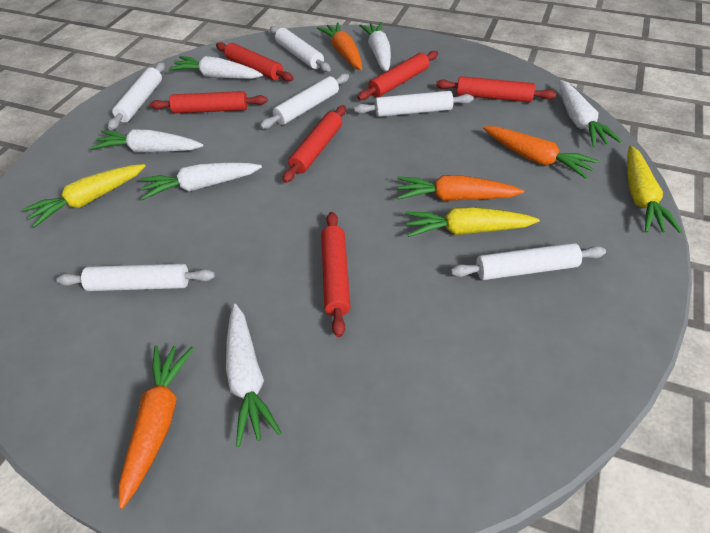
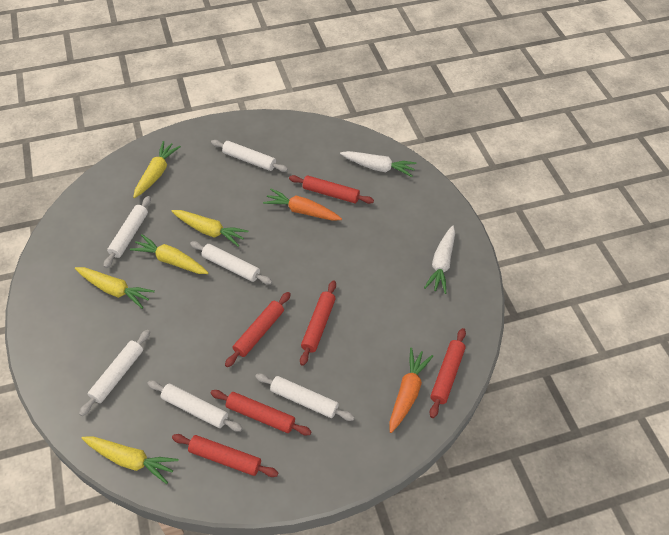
orange carrot: 4 -> 2
white carrot: 6 -> 2
yellow carrot: 3 -> 5

